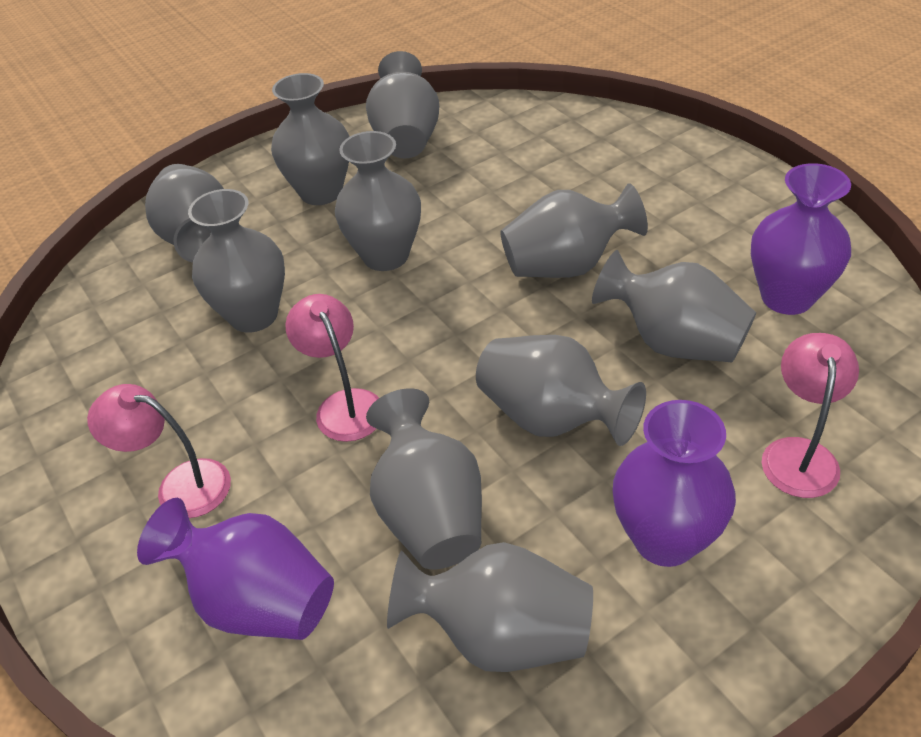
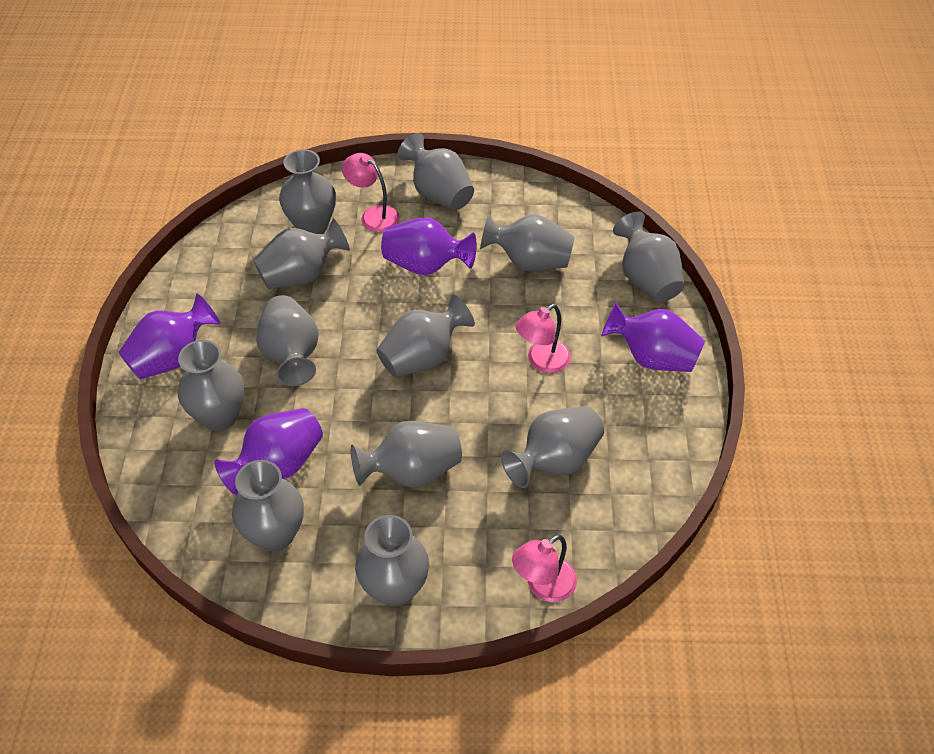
grey vase: 10 -> 12
purple vase: 3 -> 4

